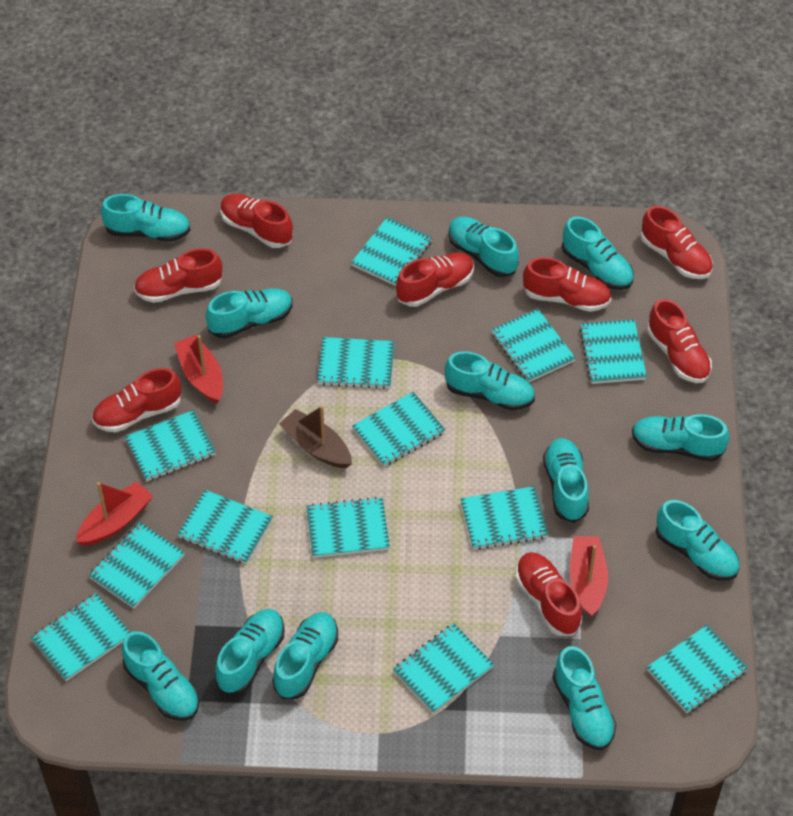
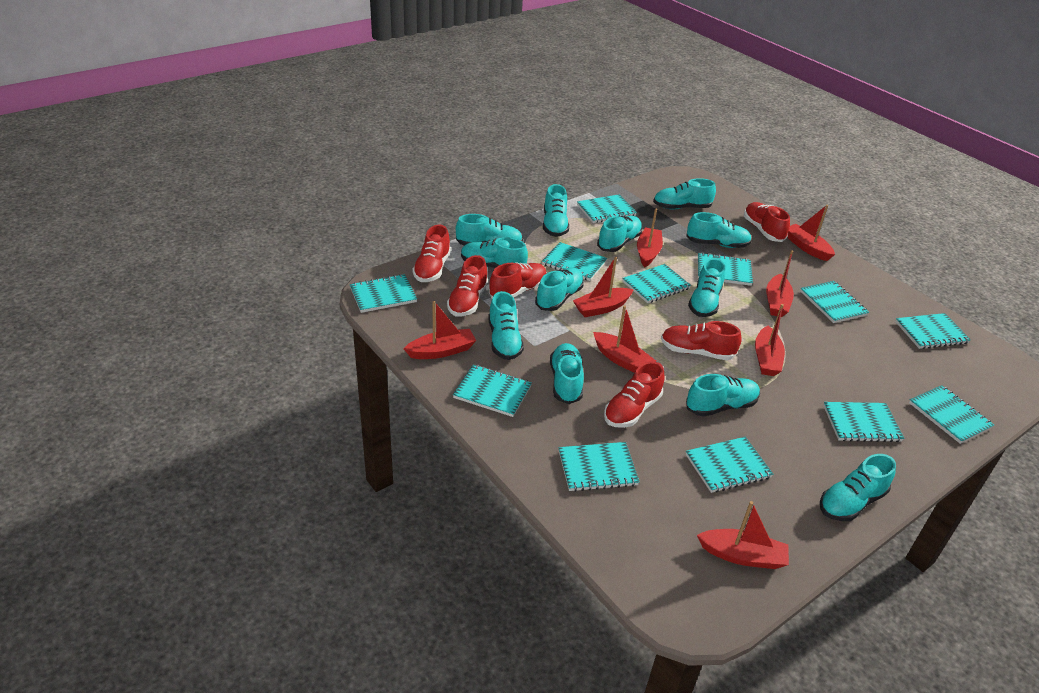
brown boat: 1 -> 0
red boat: 3 -> 8
red shoe: 8 -> 6
turquoise notebook: 13 -> 12

